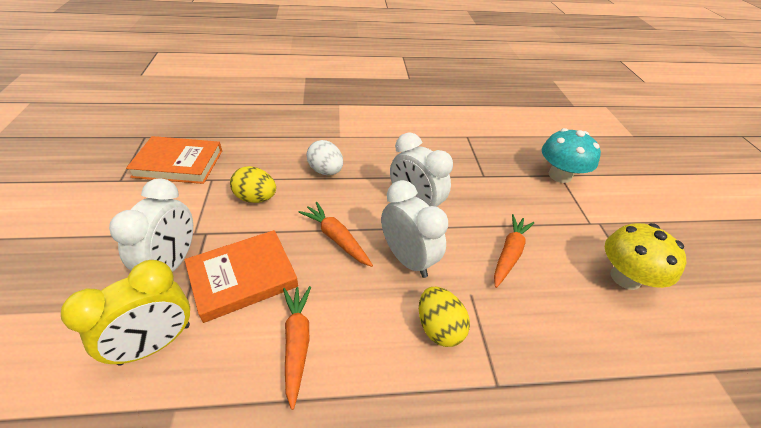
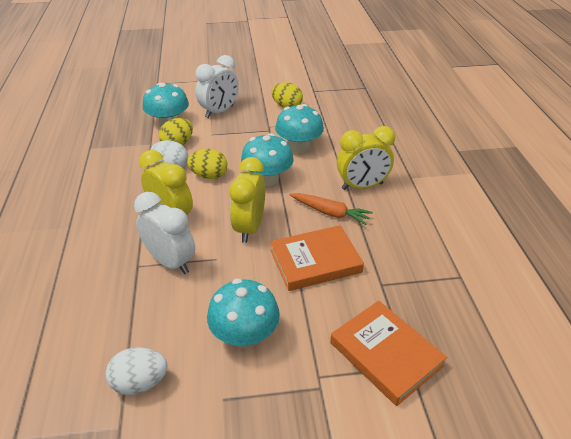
orange carrot: 3 -> 1
turquoise mushroom: 1 -> 4
white clock: 3 -> 2
white egg: 1 -> 2
yellow clock: 1 -> 3
yellow egg: 2 -> 3
yellow mushroom: 1 -> 0

